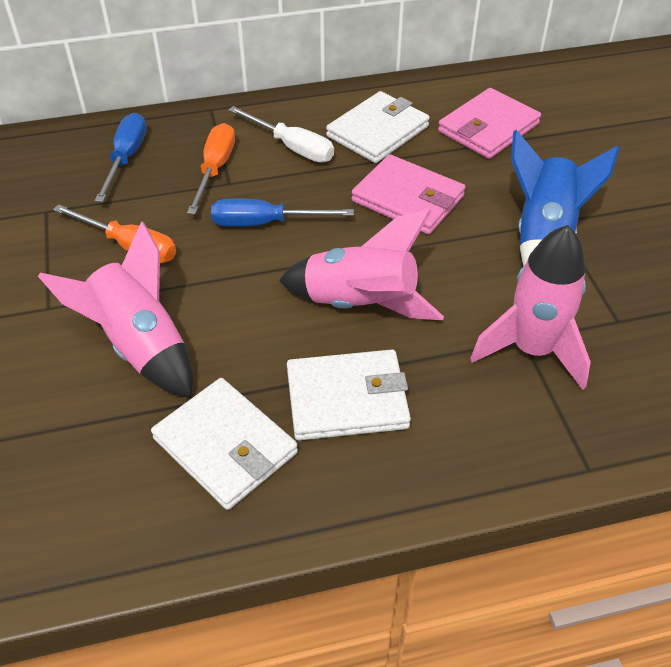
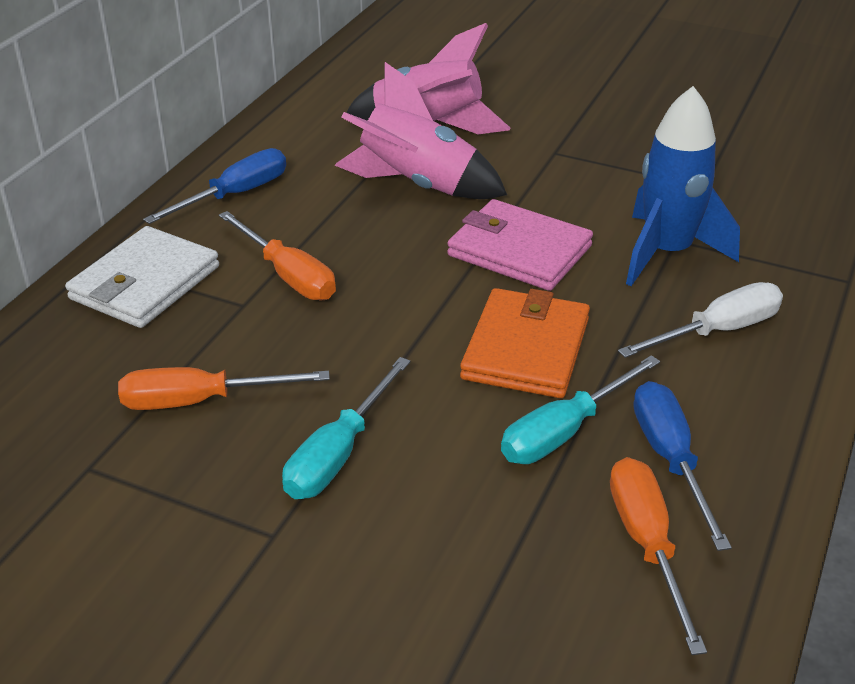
orange screwdriver: 2 -> 3
orange wallet: 0 -> 1
pink rocket: 3 -> 2
pink wallet: 2 -> 1
turquoise screwdriver: 0 -> 2
white wallet: 3 -> 1

